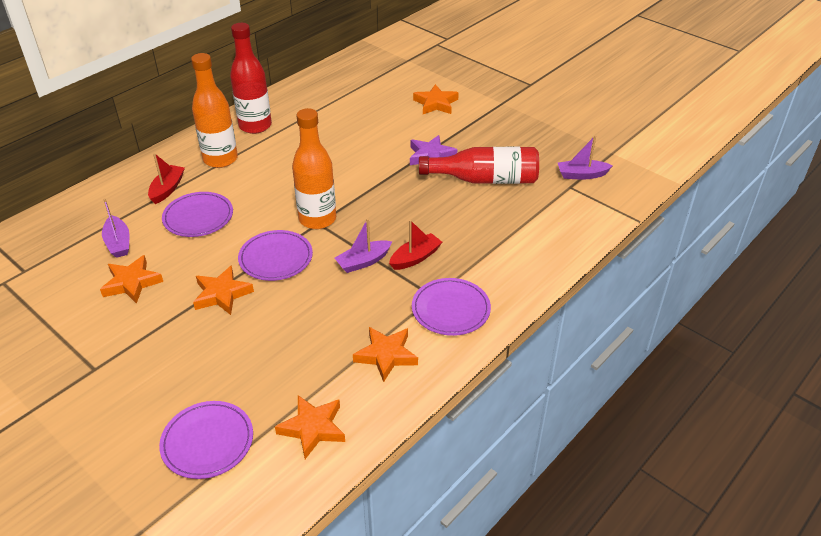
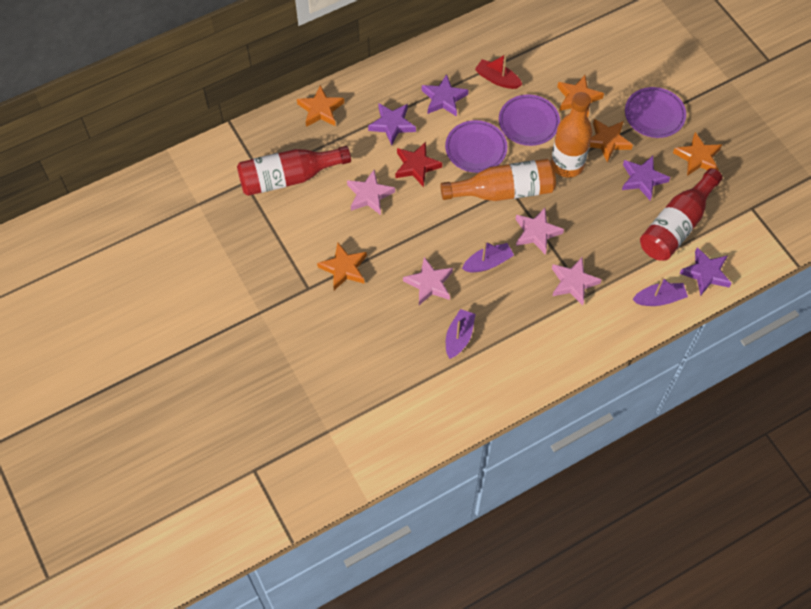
pink star: 0 -> 4
purple plate: 4 -> 3
purple star: 1 -> 4
red boat: 2 -> 1
red star: 0 -> 1

